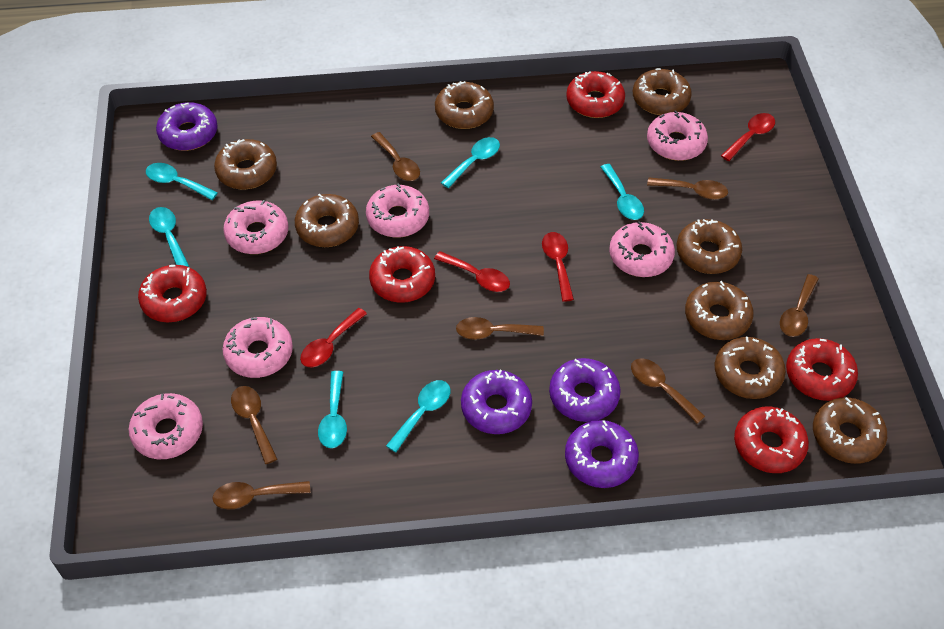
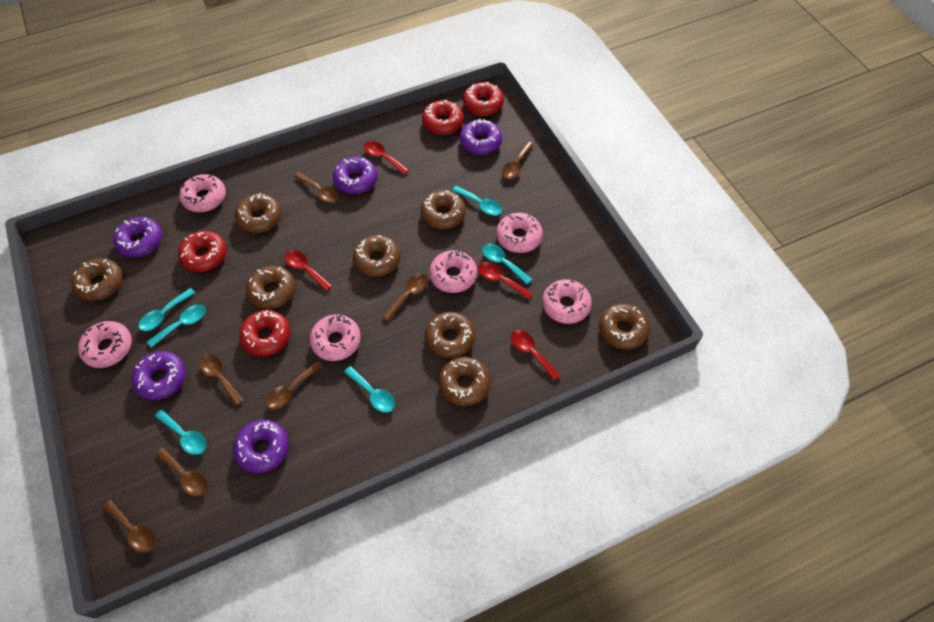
purple donut: 4 -> 5
red donut: 5 -> 4

